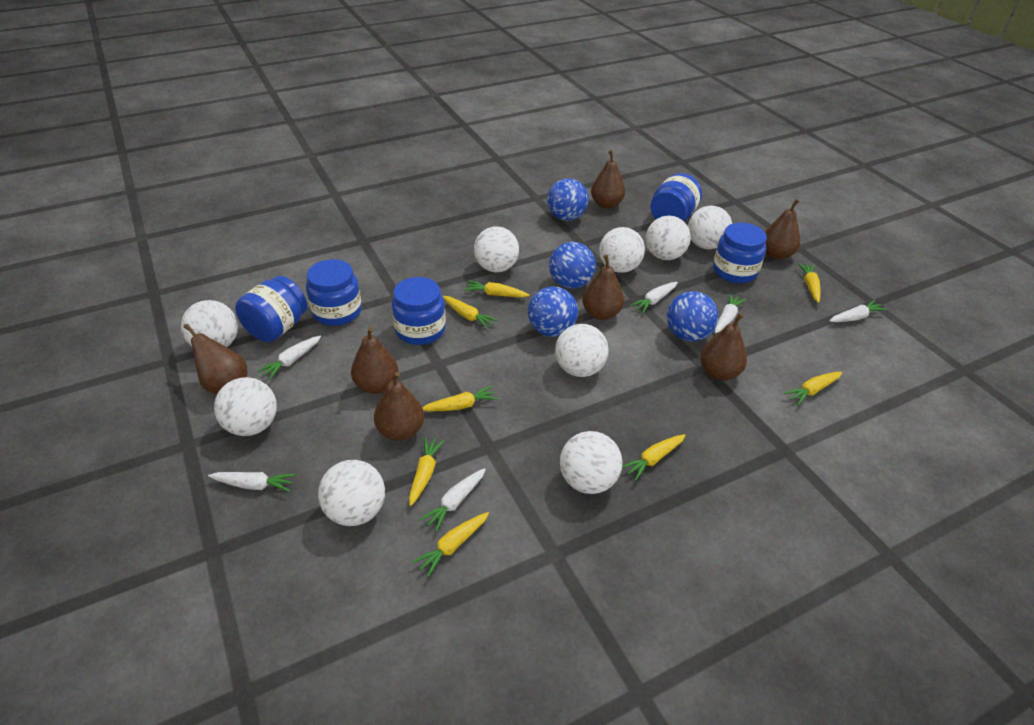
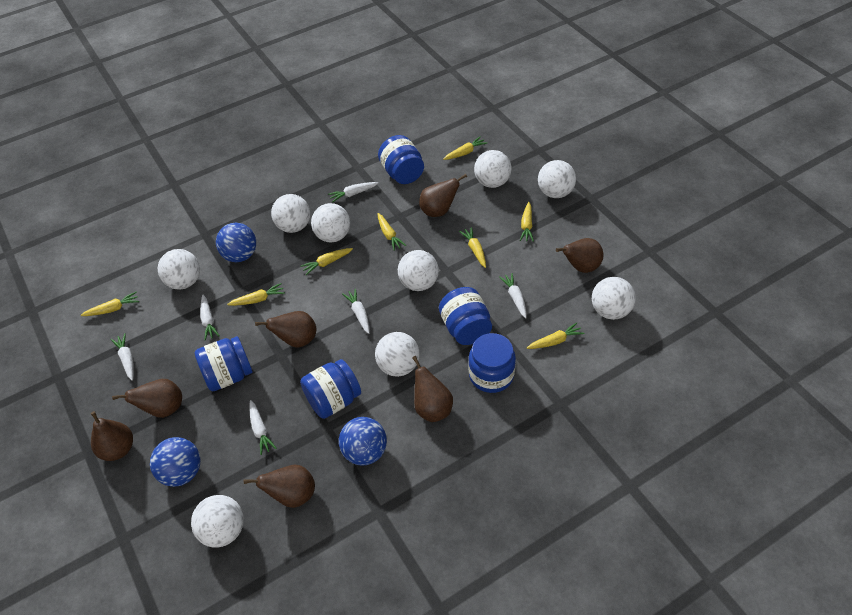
blue ball: 4 -> 3

